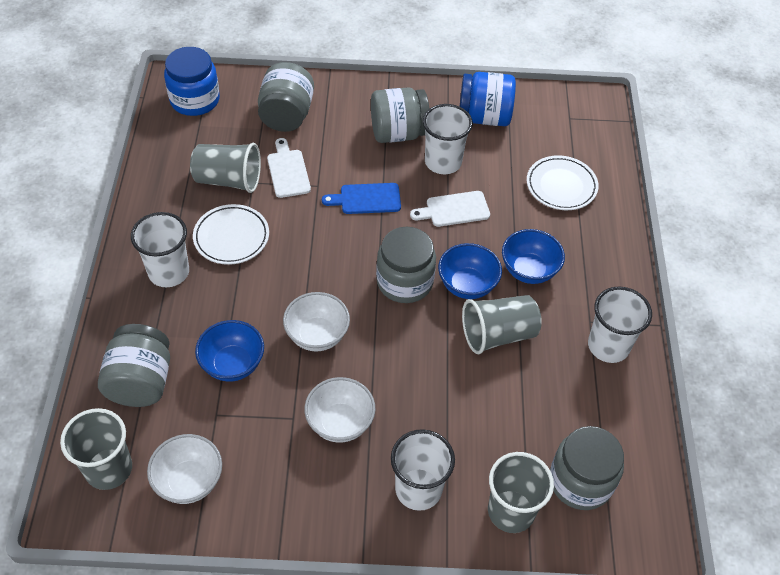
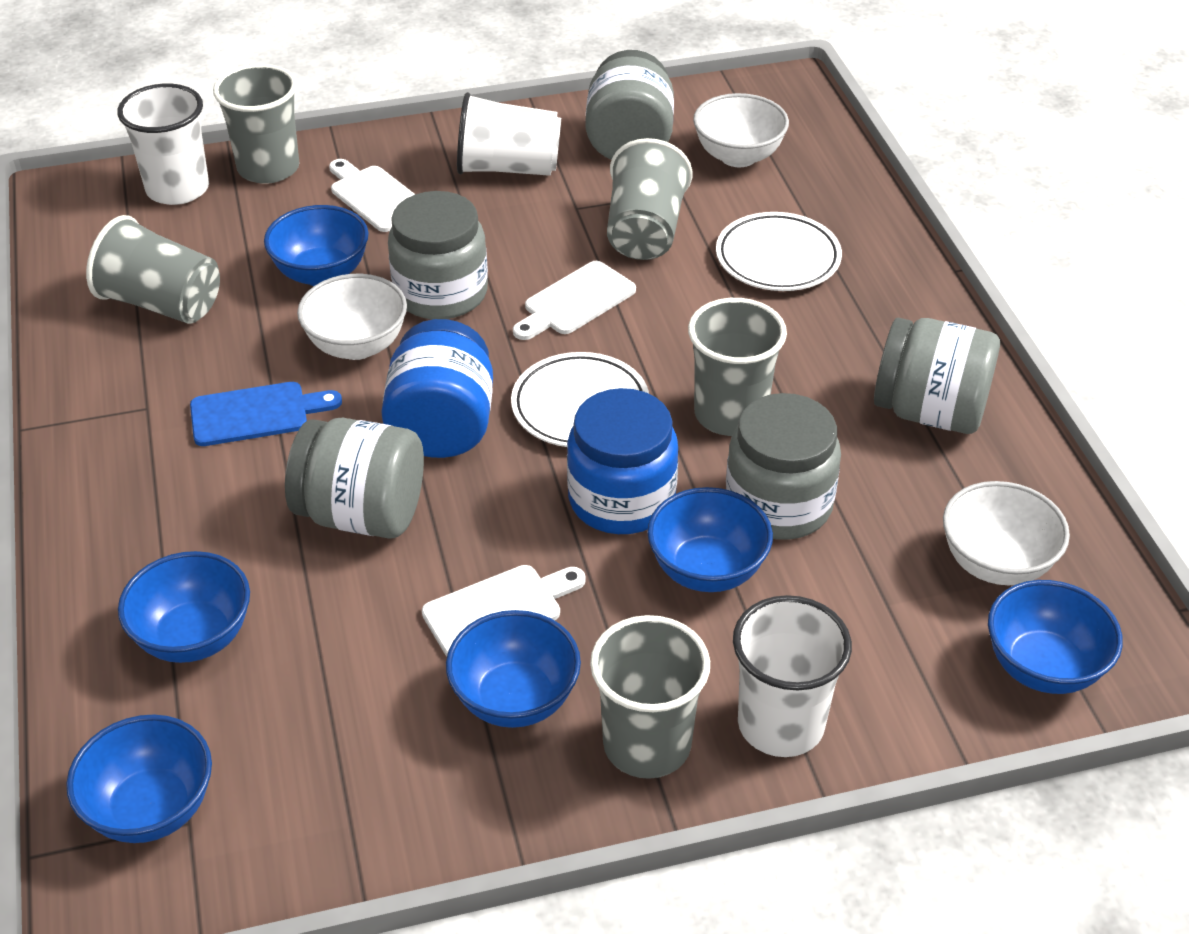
blue bowl: 3 -> 6
grey cup: 4 -> 5
white cup: 4 -> 3
white cutting board: 2 -> 3

